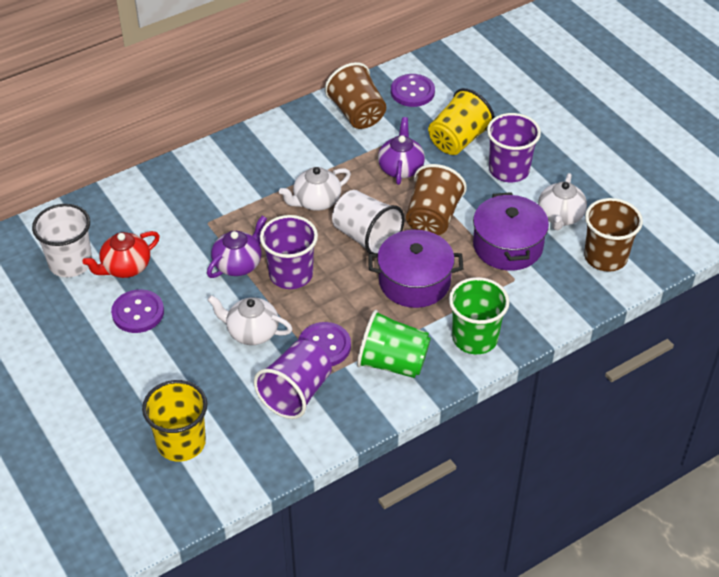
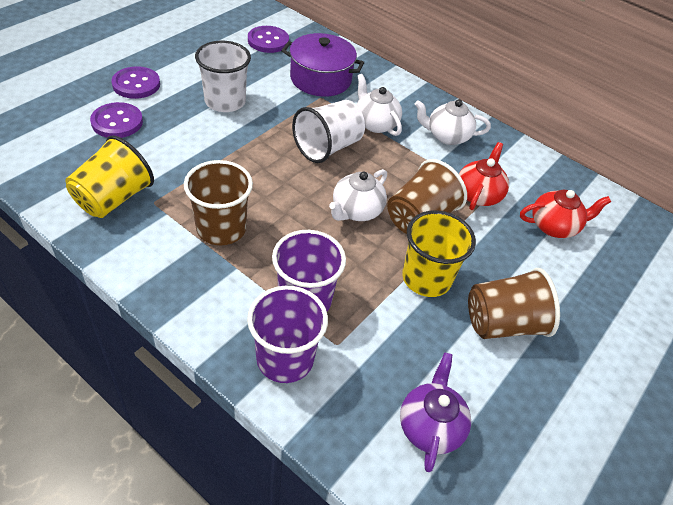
green cup: 2 -> 0
purple cup: 3 -> 2
purple pot: 2 -> 1
purple teapot: 2 -> 1
red teapot: 1 -> 2

